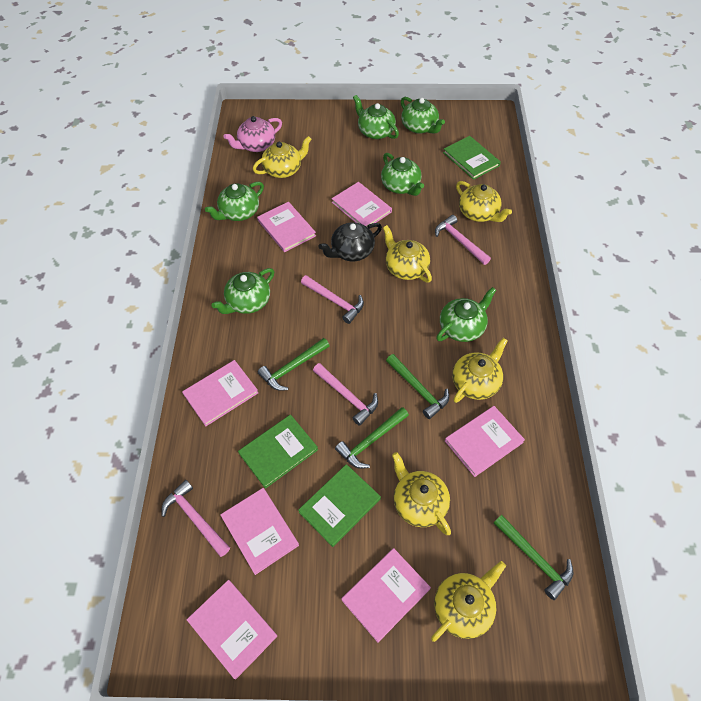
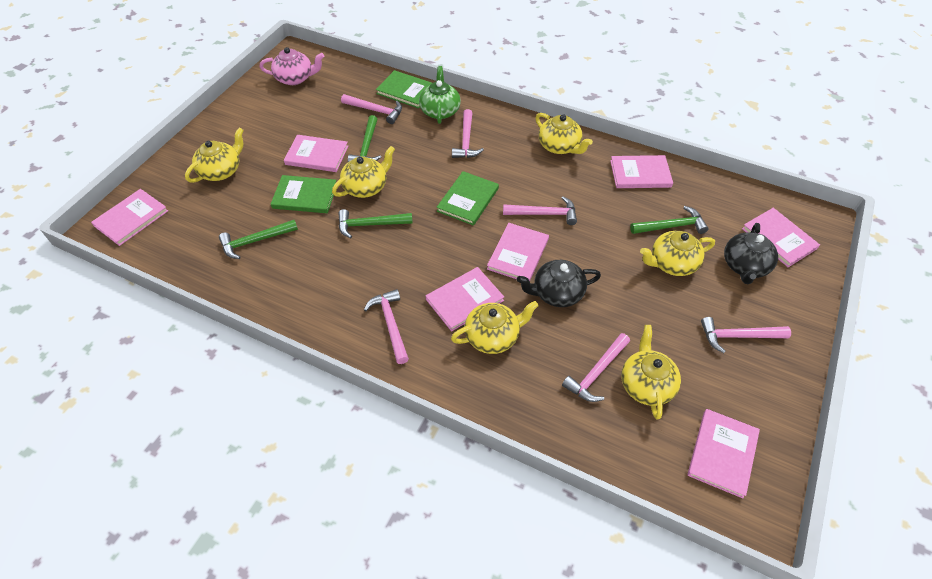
black teapot: 1 -> 2
green teapot: 6 -> 1
pink hammer: 4 -> 6

